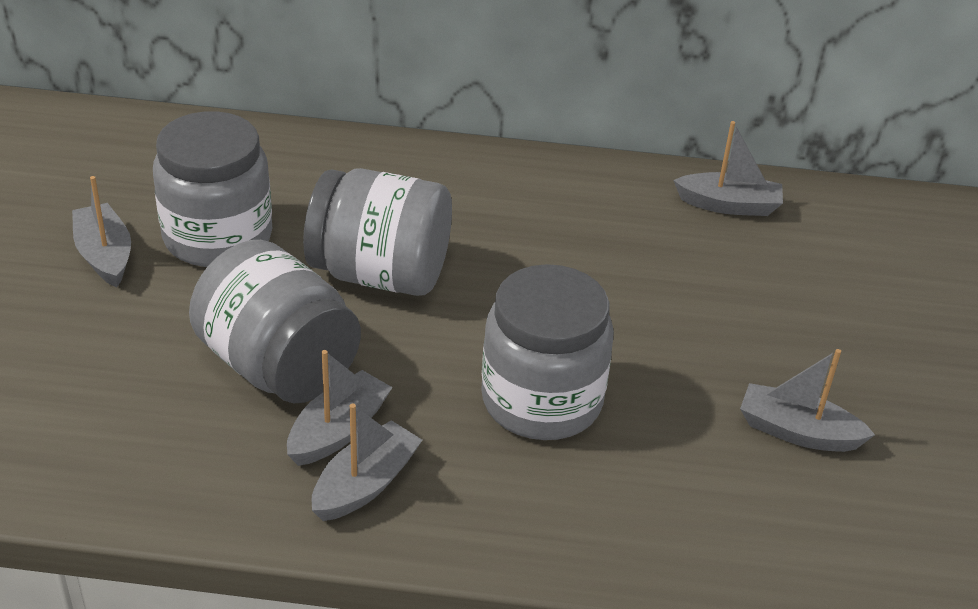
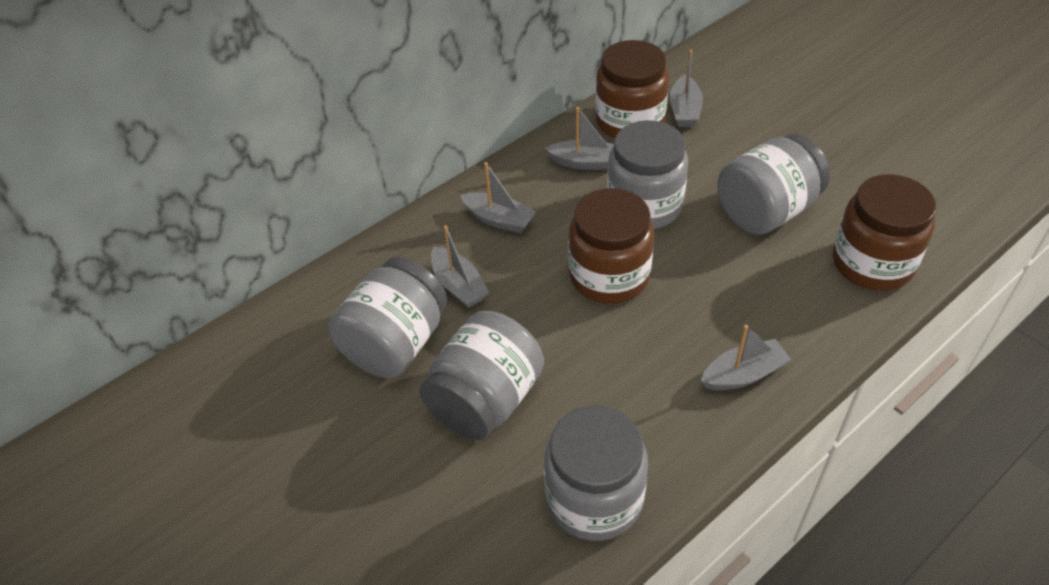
brown jar: 0 -> 3
grey jar: 4 -> 5

